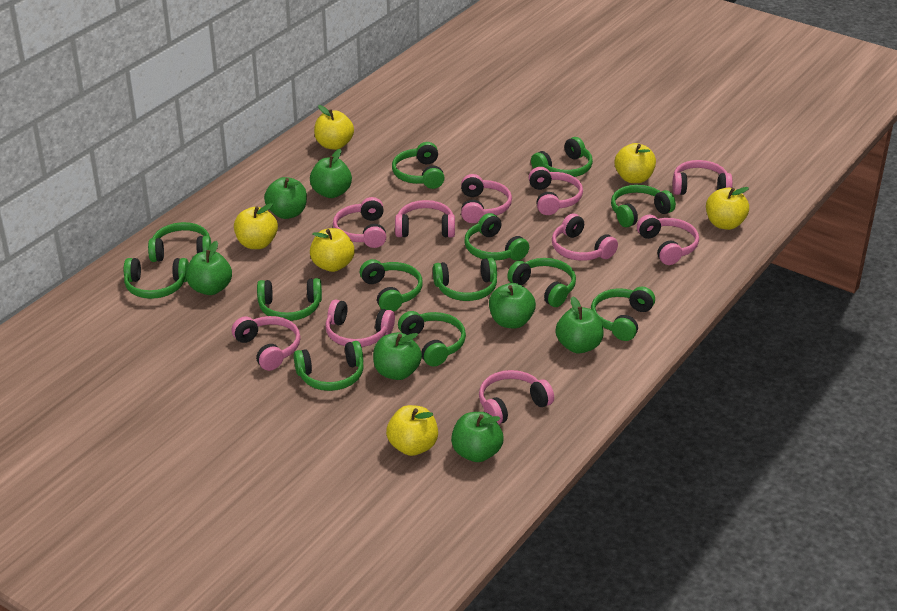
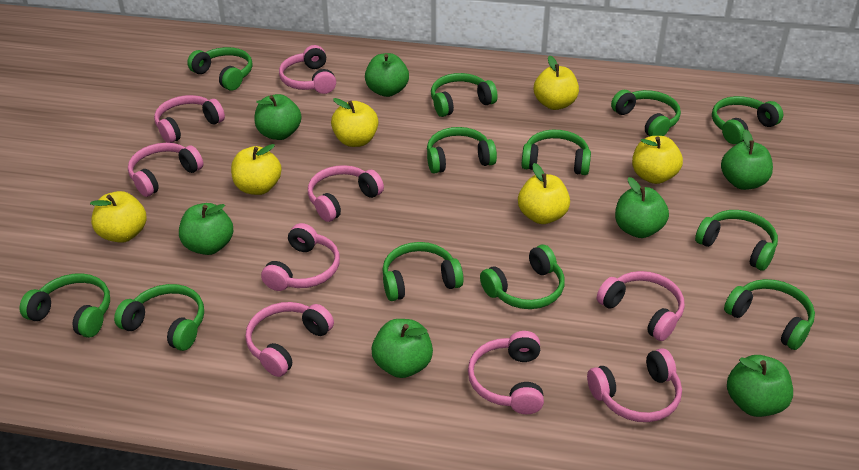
green headphones: 13 -> 12
pink headphones: 10 -> 9

